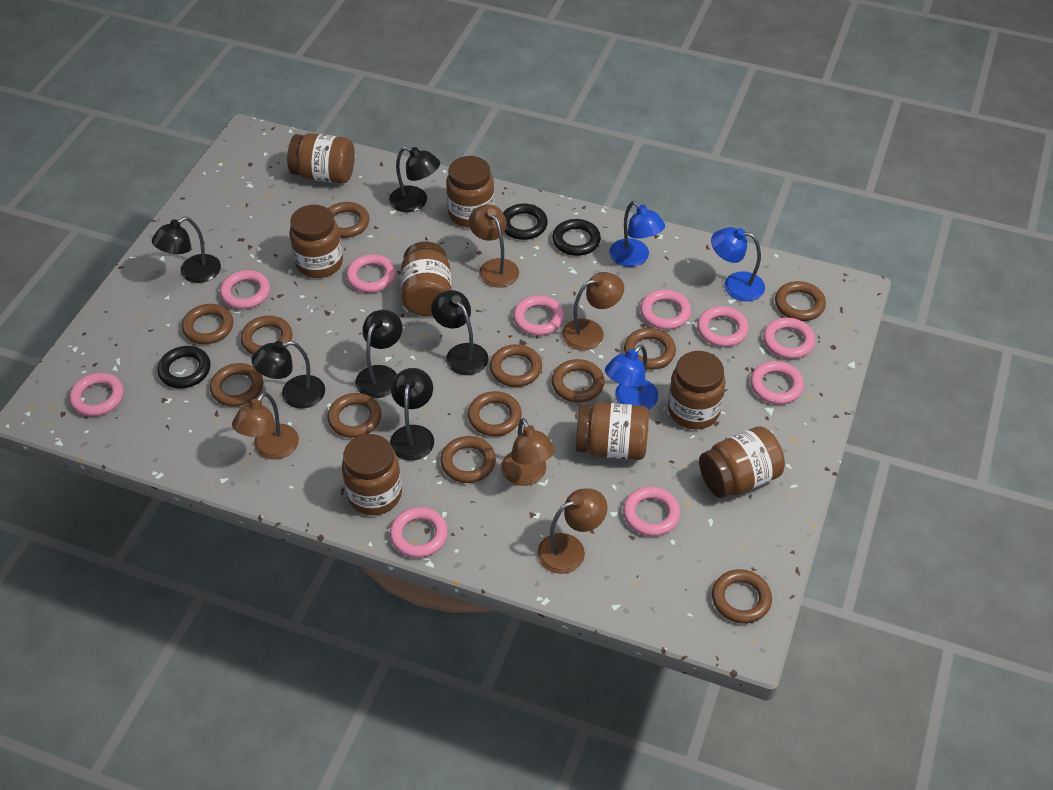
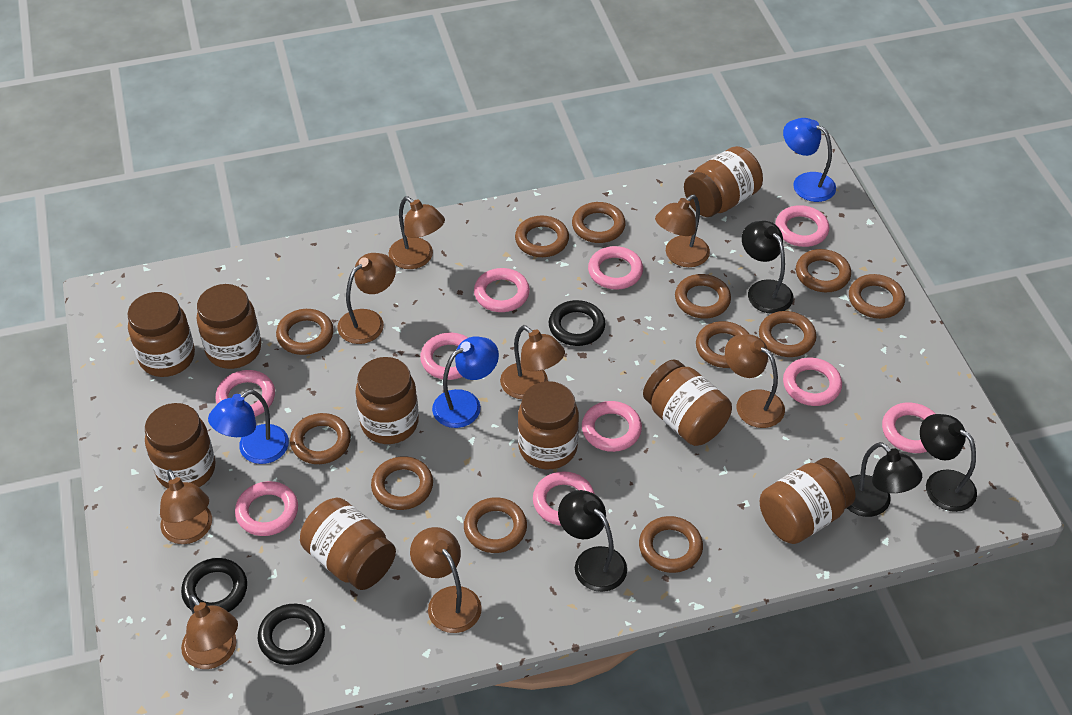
black lamp: 6 -> 4
brown jar: 8 -> 9
brown lamp: 5 -> 8

